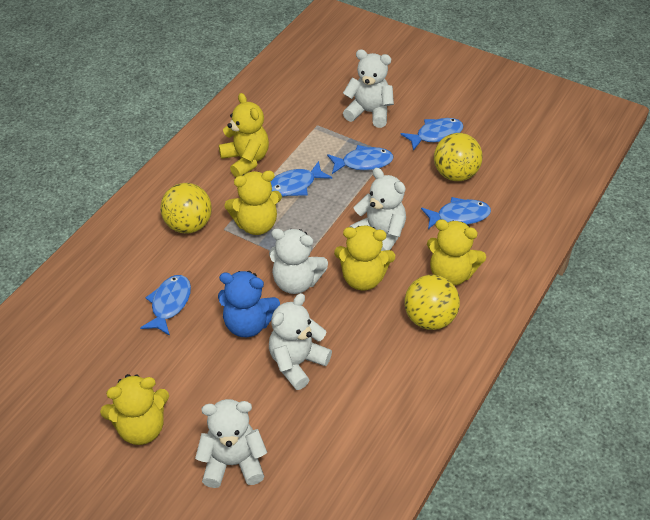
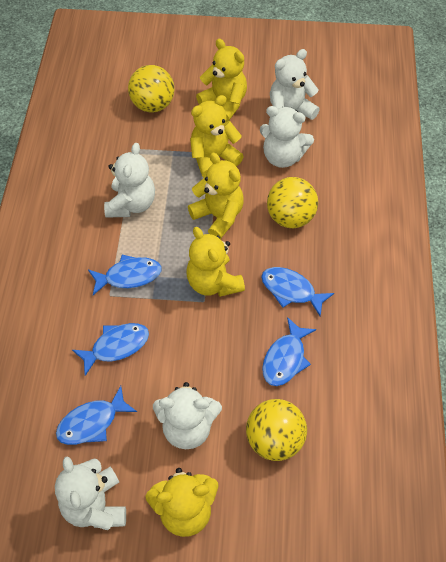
blue teddy bear: 1 -> 0

